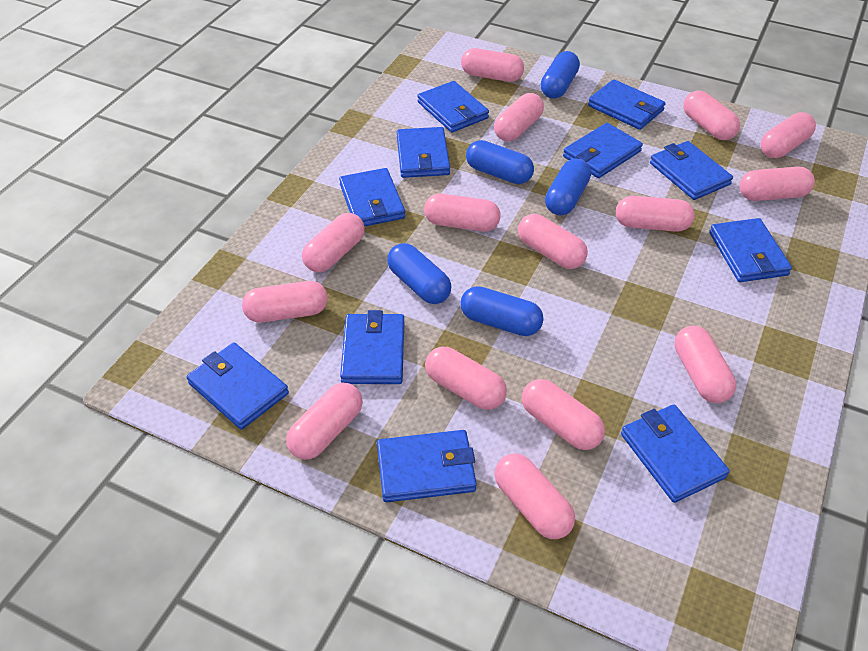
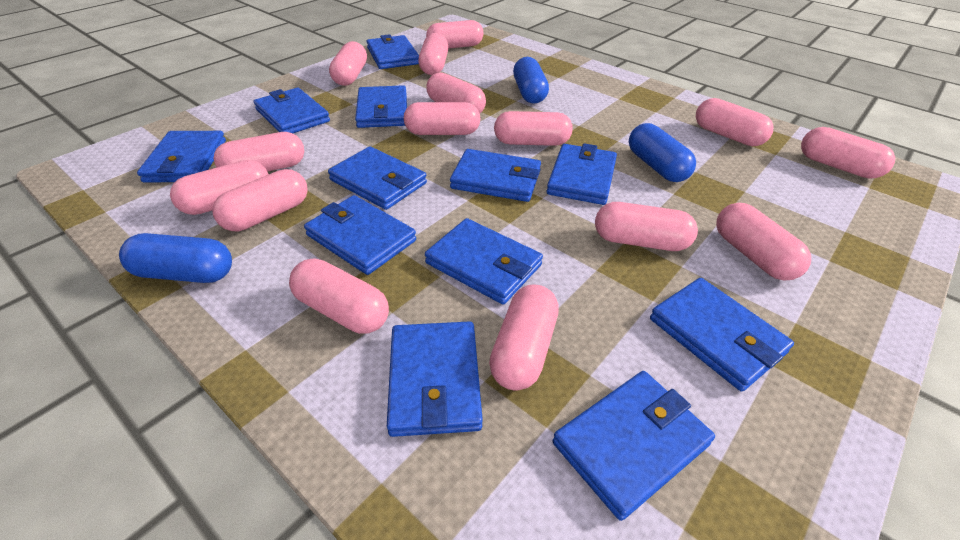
blue capsule: 5 -> 3
blue wallet: 11 -> 12

